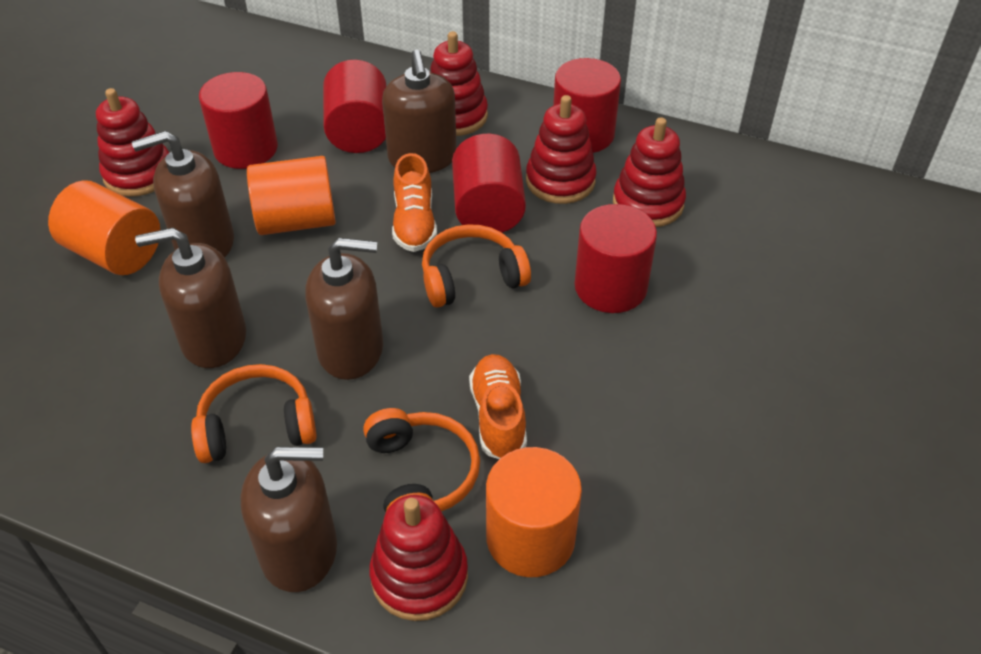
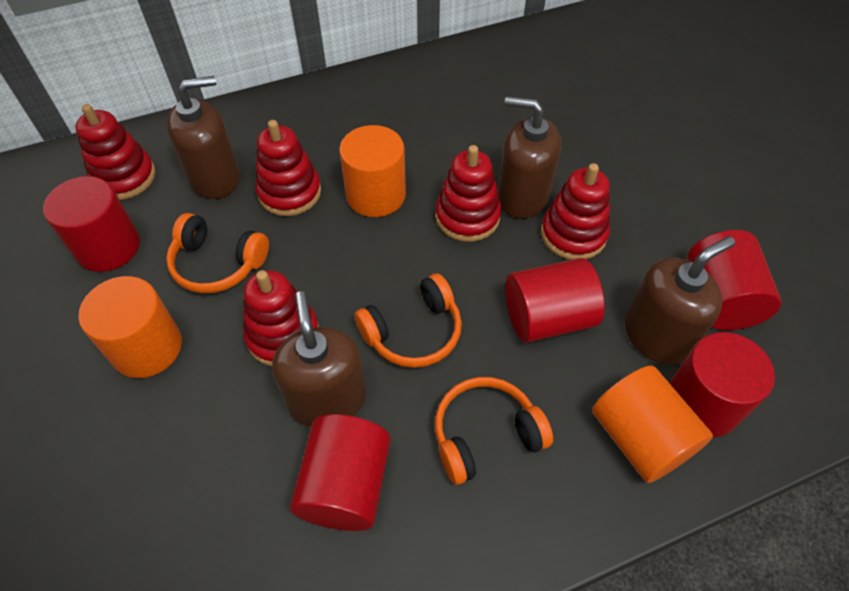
brown soap dispenser: 5 -> 4
orange shoe: 2 -> 0

